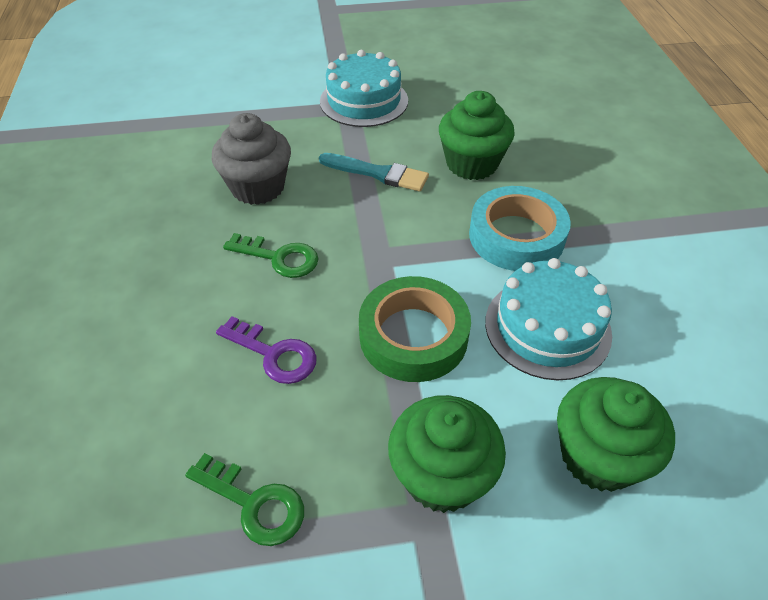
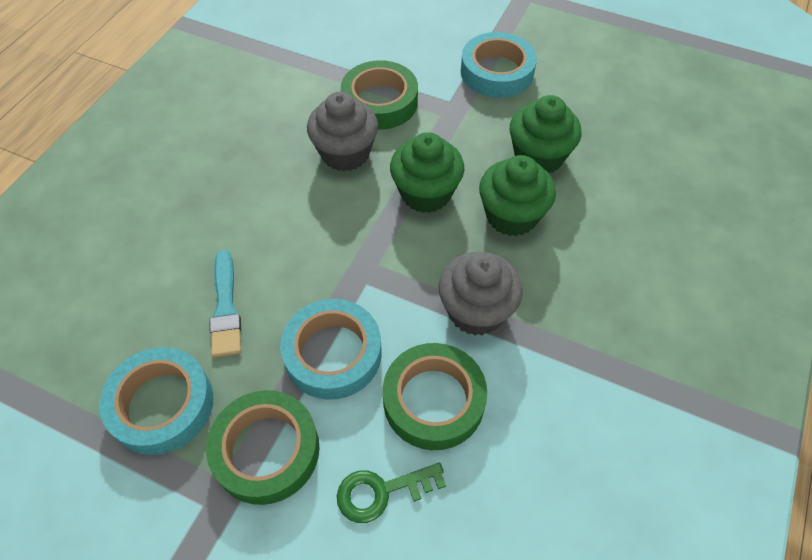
green key: 2 -> 1
green tape: 1 -> 3
grey cupcake: 1 -> 2
purple key: 1 -> 0
turquoise cake: 2 -> 0
turquoise tape: 1 -> 3

